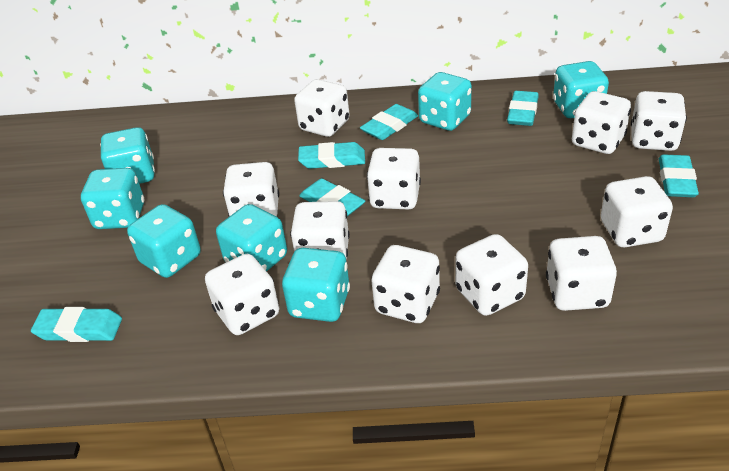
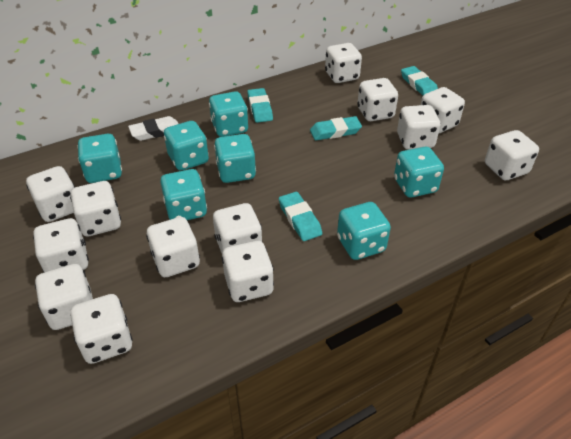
turquoise eraser: 6 -> 4
white dice: 11 -> 13
white eraser: 0 -> 1

